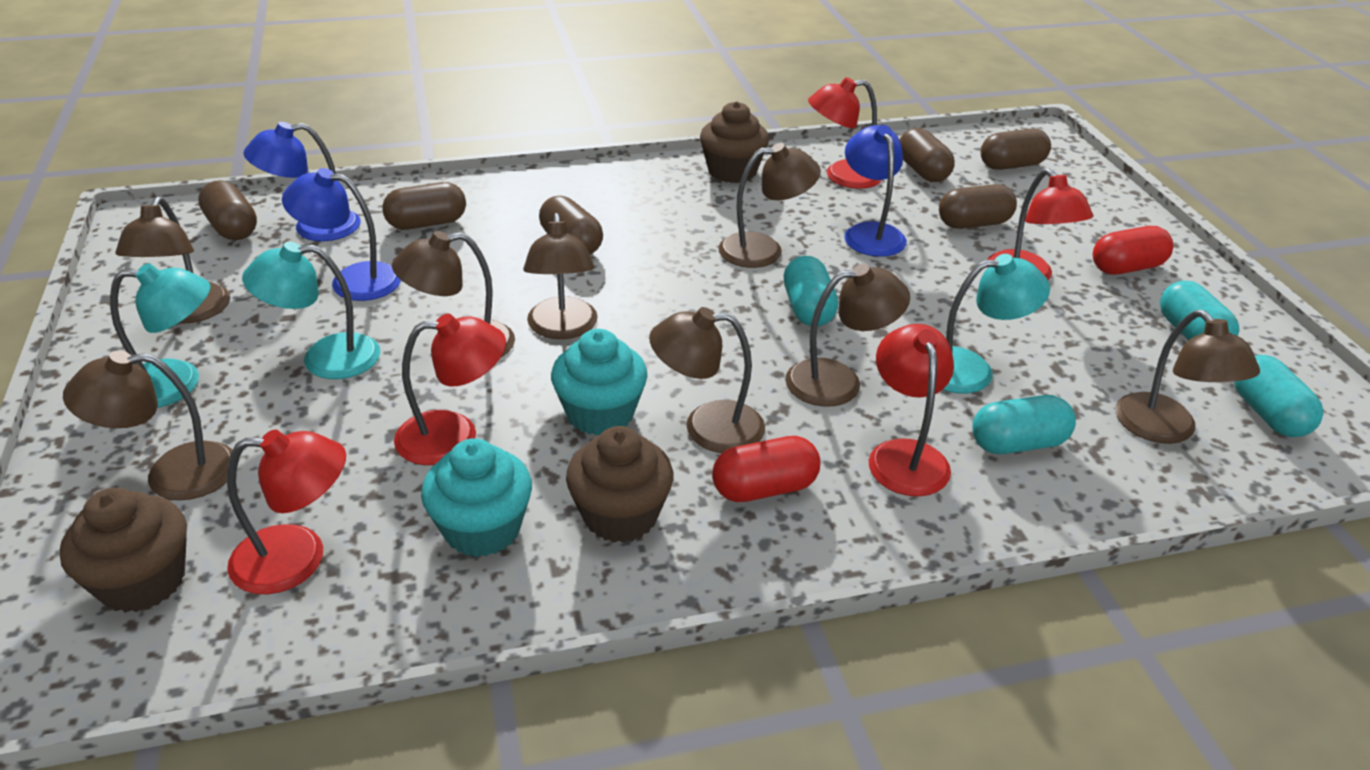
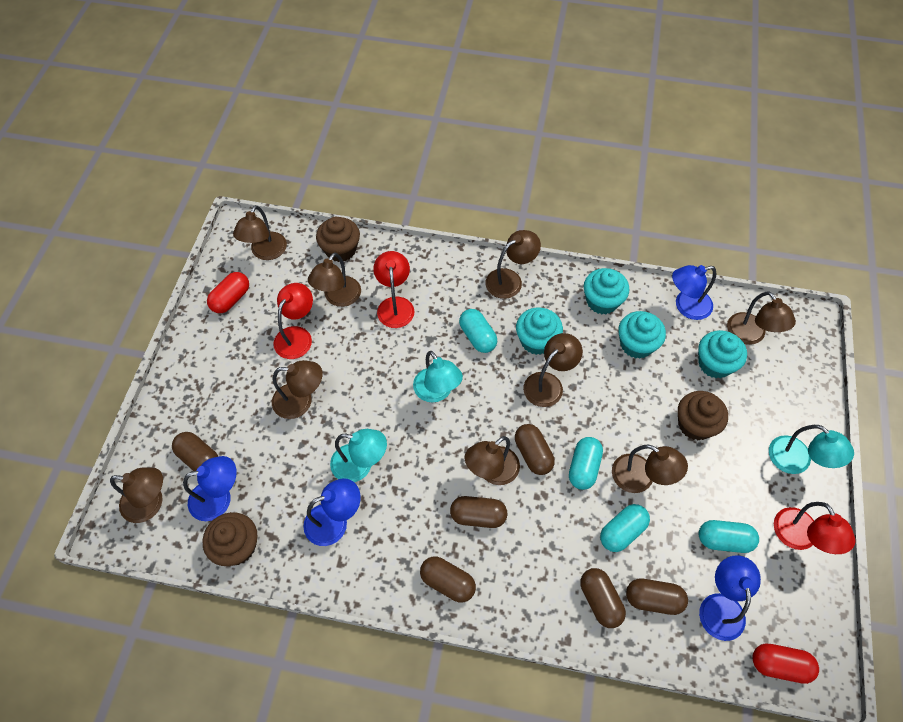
blue lamp: 3 -> 4
brown lamp: 8 -> 9
red lamp: 5 -> 3
turquoise cupcake: 2 -> 4

